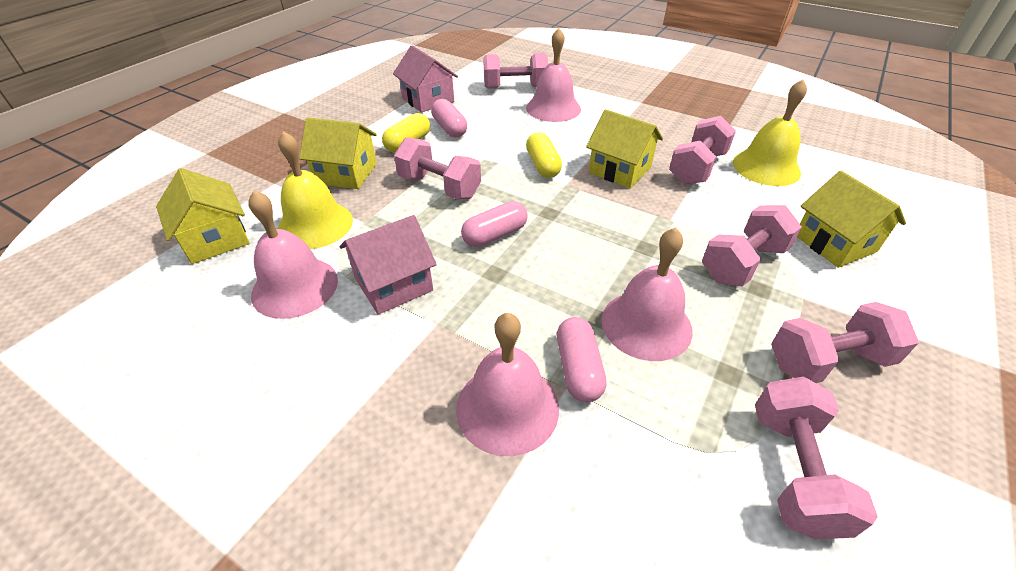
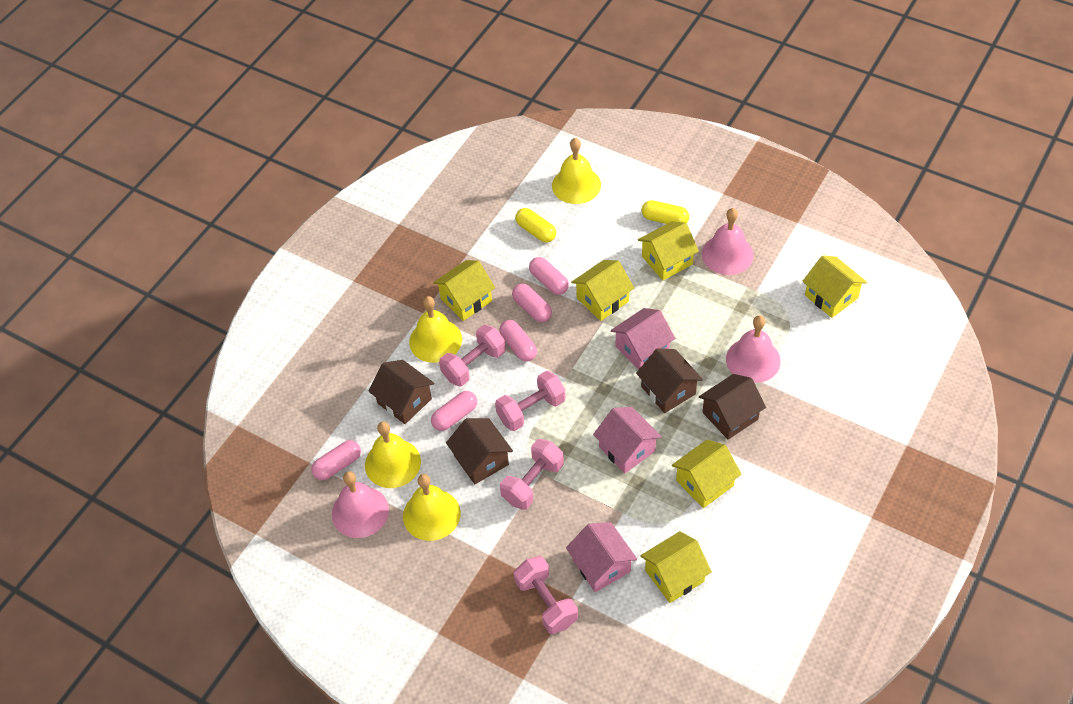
brown house: 0 -> 4
pink bell: 4 -> 3
pink capsule: 3 -> 5
pink dumbbell: 6 -> 4
pink house: 2 -> 3
yellow bell: 2 -> 4
yellow house: 4 -> 6

